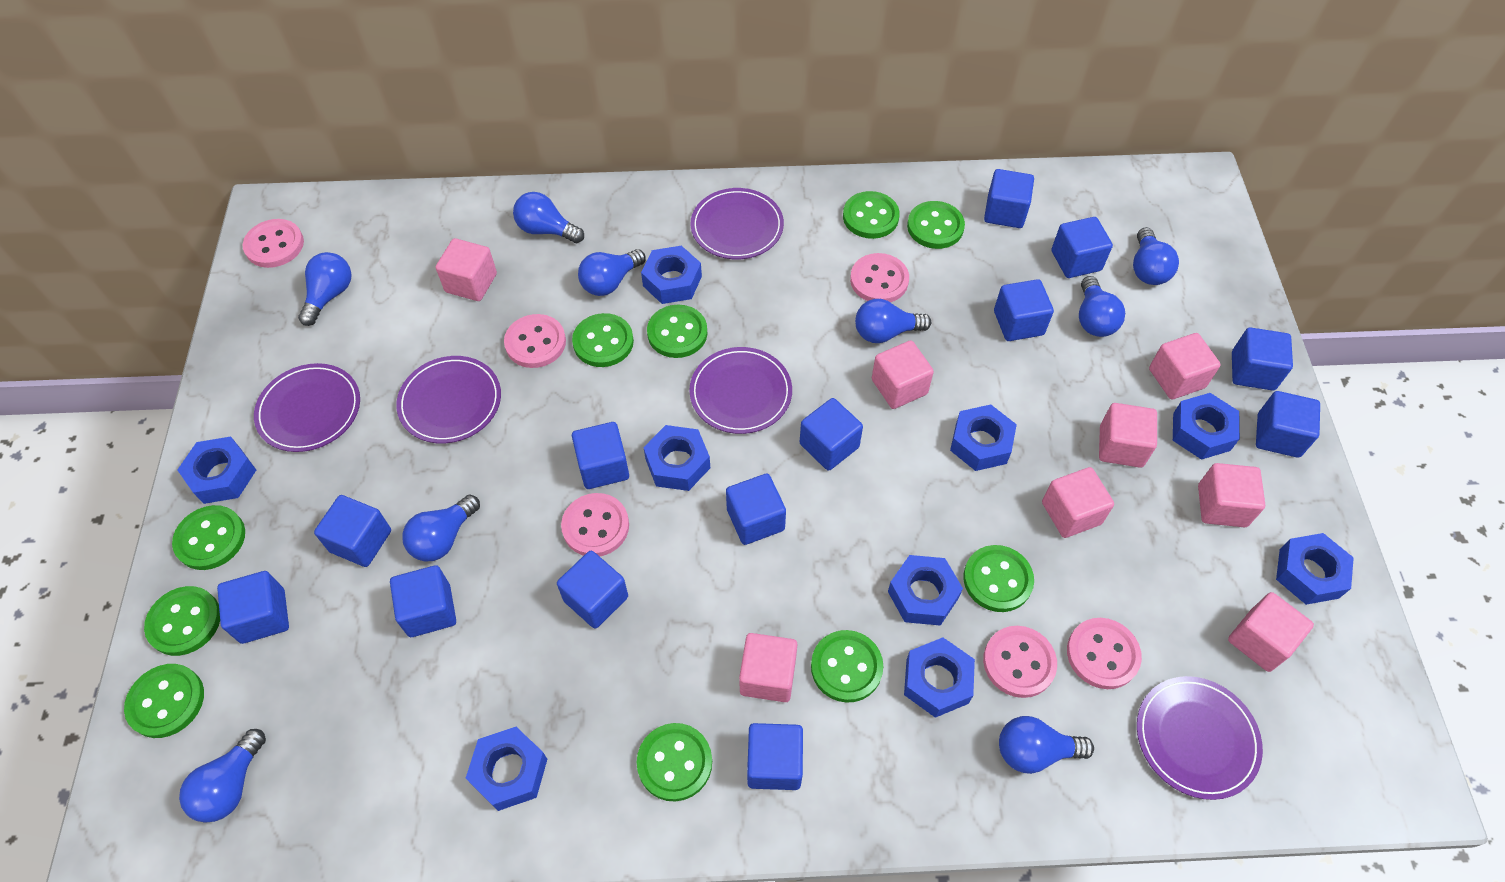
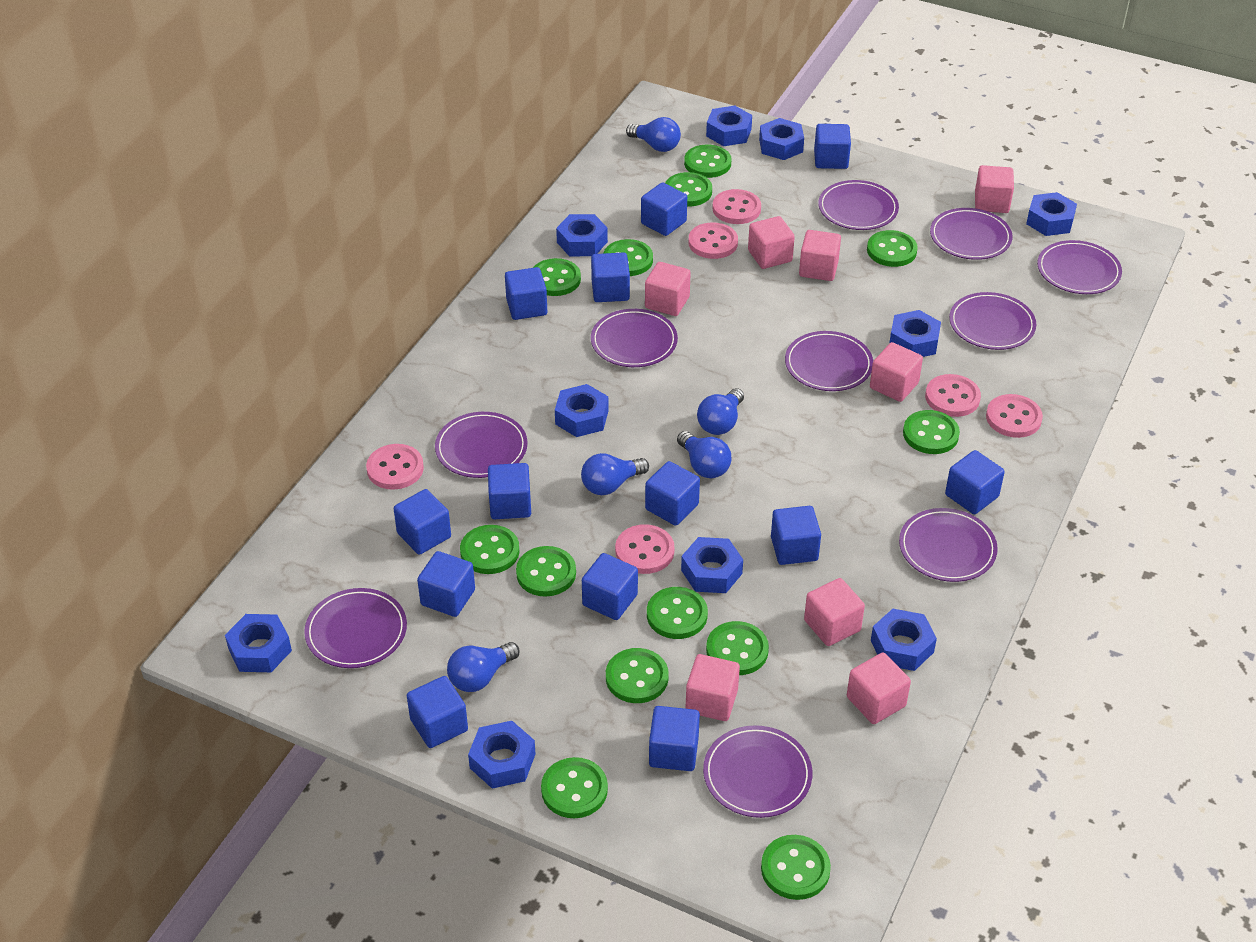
blue light bulb: 9 -> 5
blue nut: 9 -> 10
green button: 10 -> 13
purple plate: 5 -> 10

